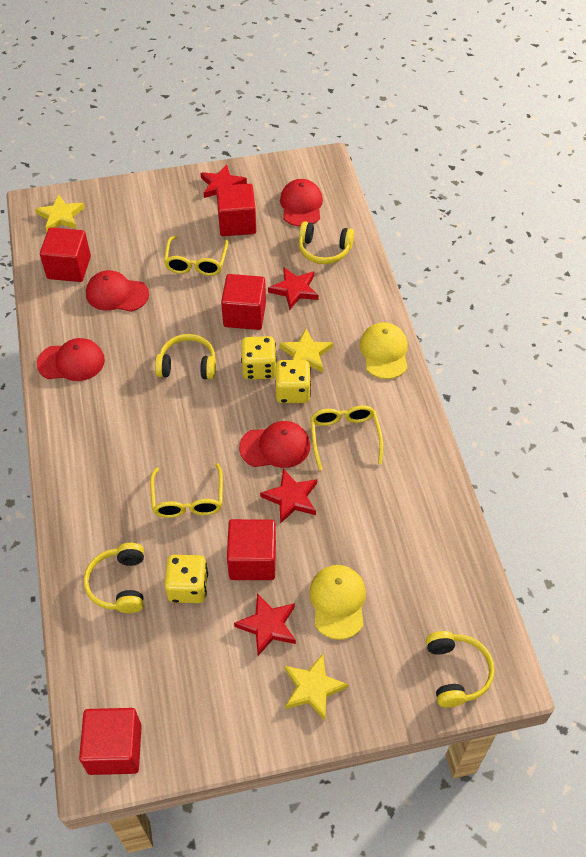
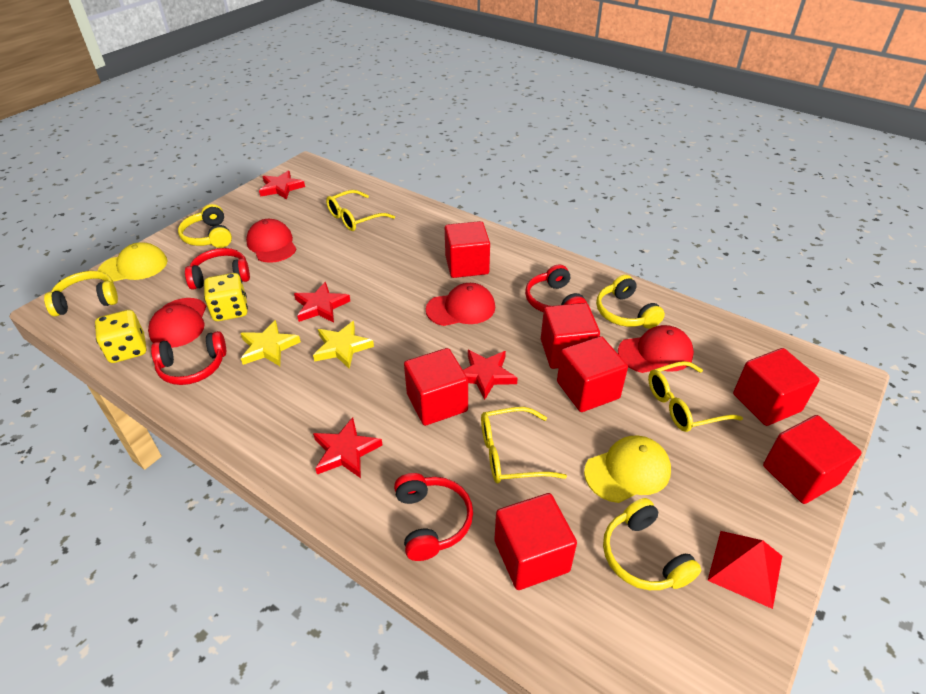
red cube: 5 -> 7
red headphones: 0 -> 4
red pyramid: 0 -> 1
yellow dice: 3 -> 2
yellow star: 3 -> 2

